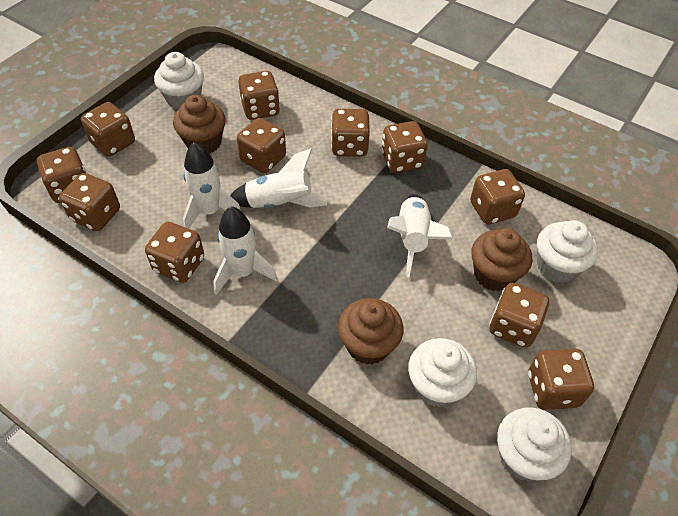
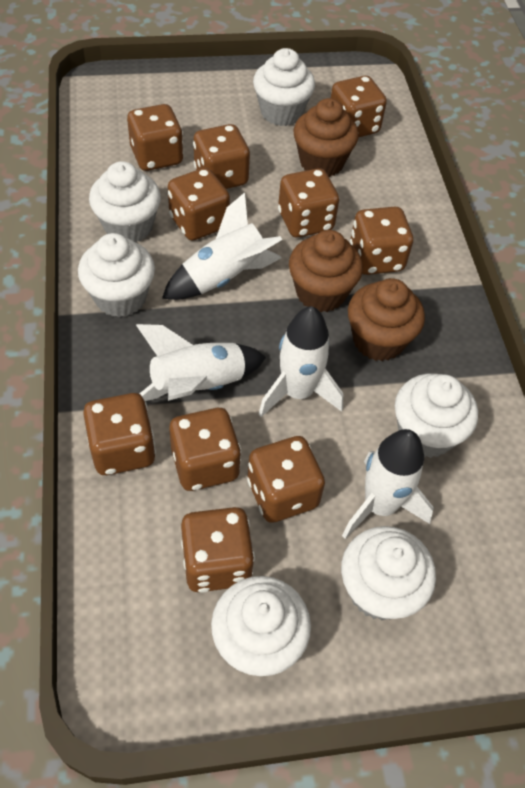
brown dice: 11 -> 10
white cupcake: 4 -> 6

